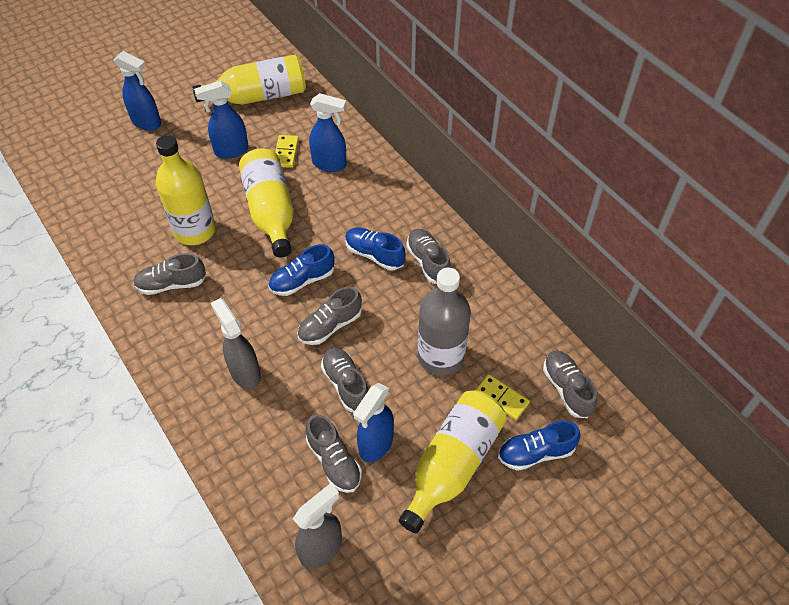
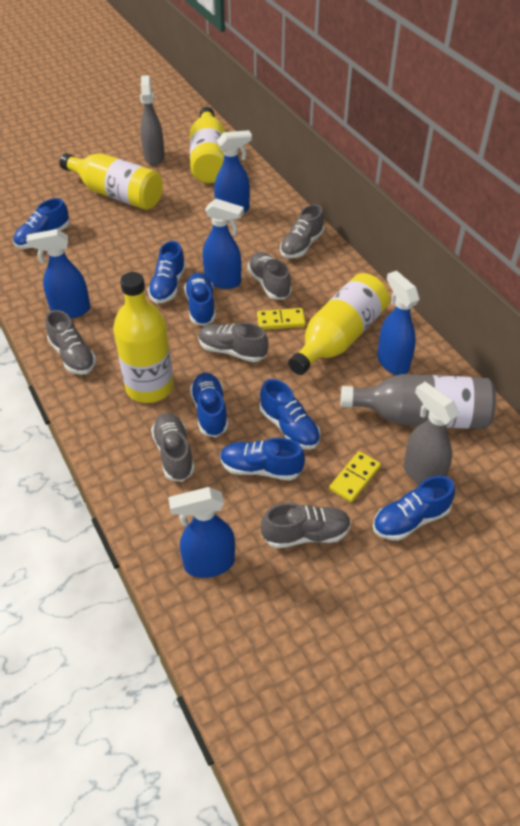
blue shoe: 3 -> 7
blue spray bottle: 4 -> 5

